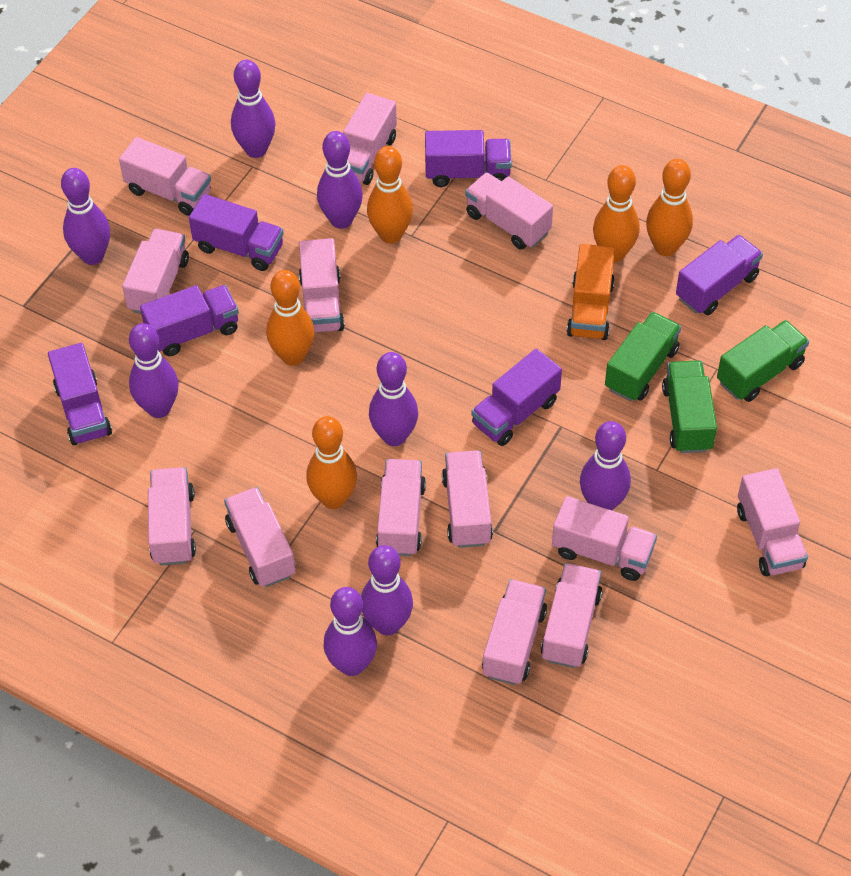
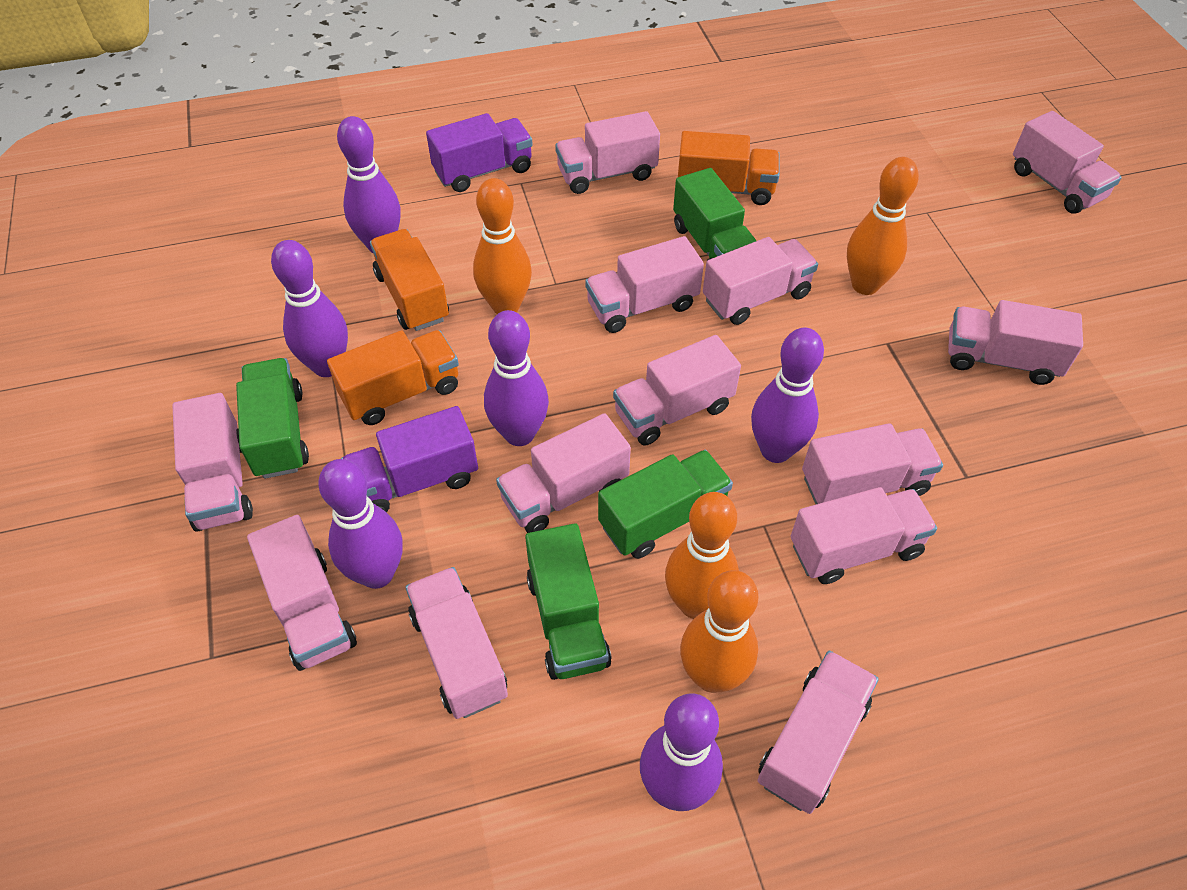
green truck: 3 -> 4
orange bowling pin: 5 -> 4
orange truck: 1 -> 3
purple bowling pin: 8 -> 6
purple truck: 6 -> 2

